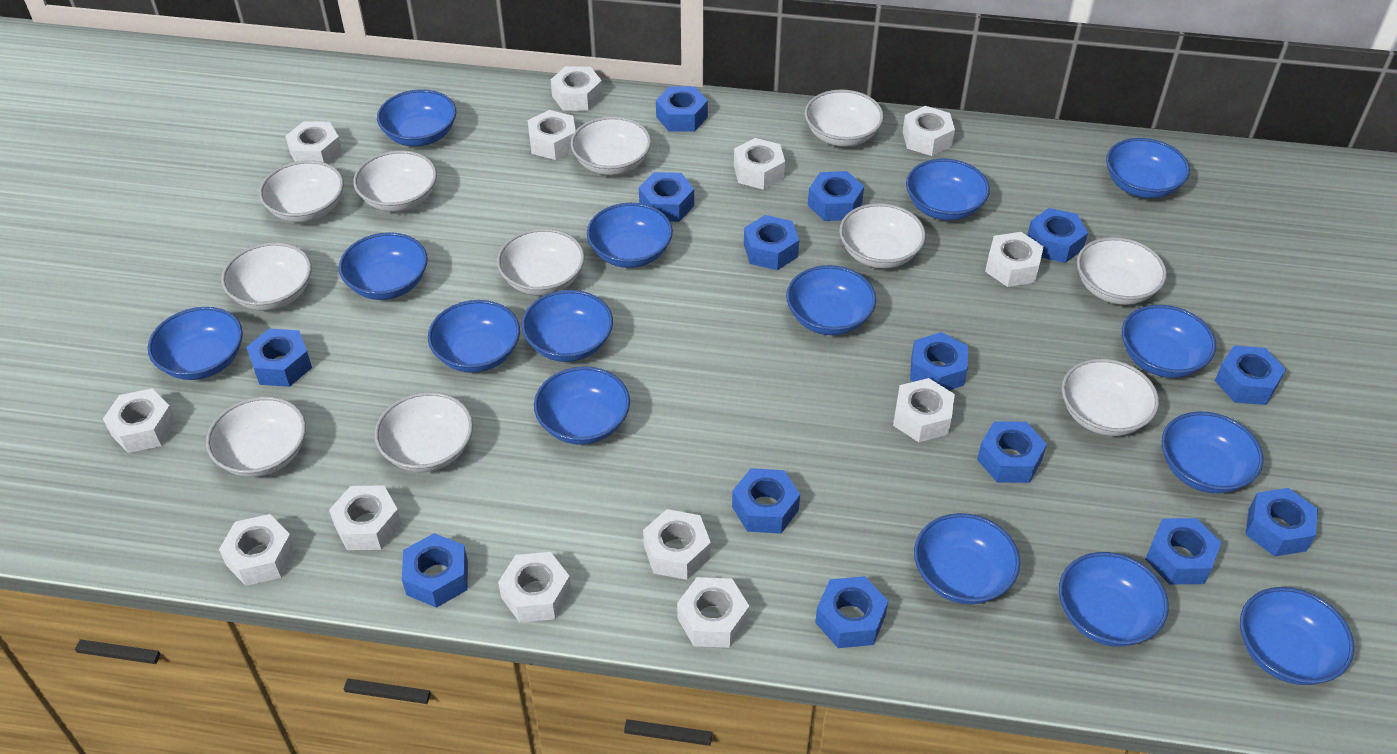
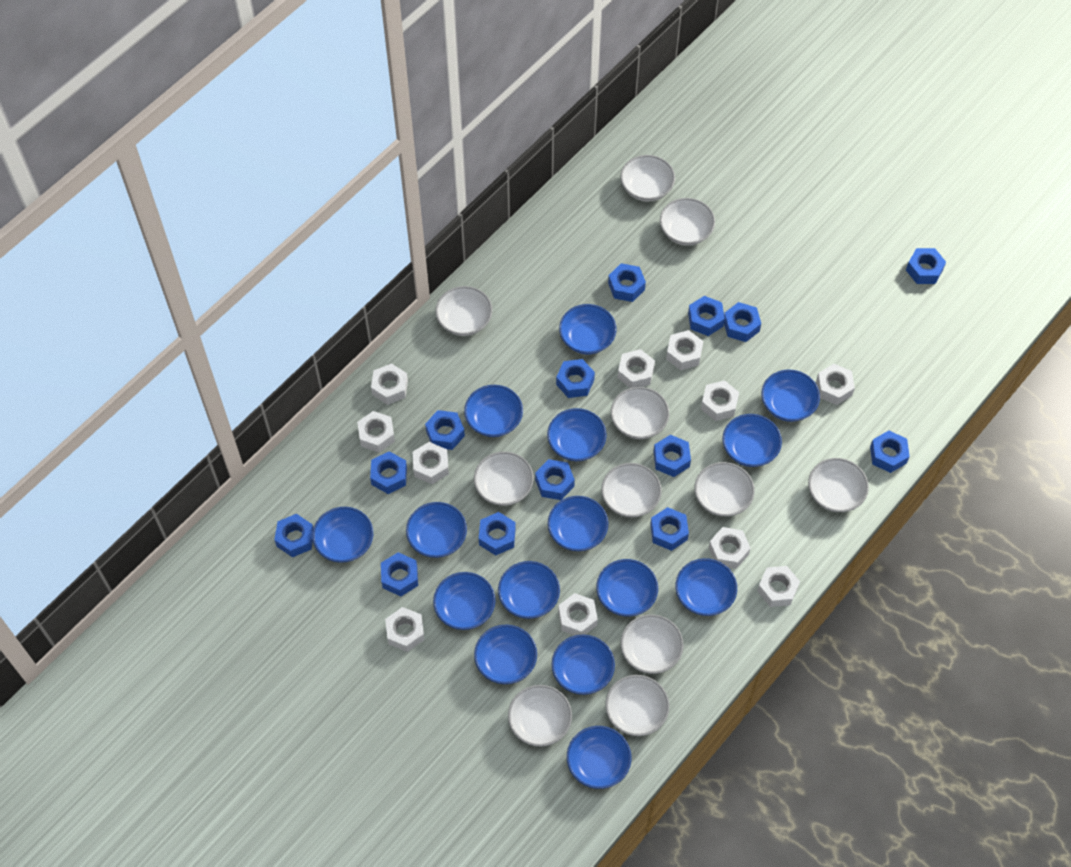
white nut: 13 -> 11

